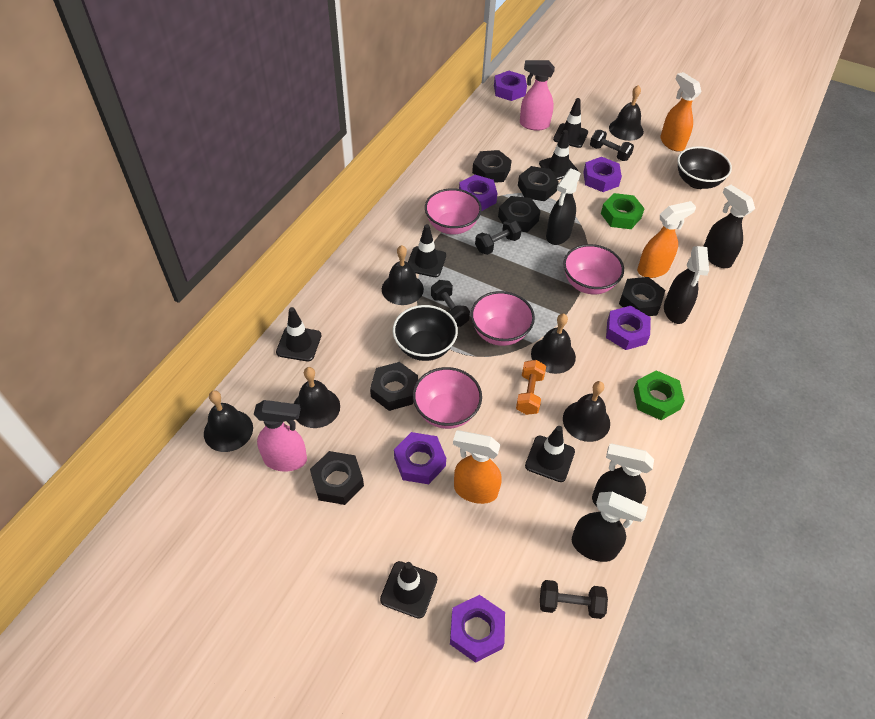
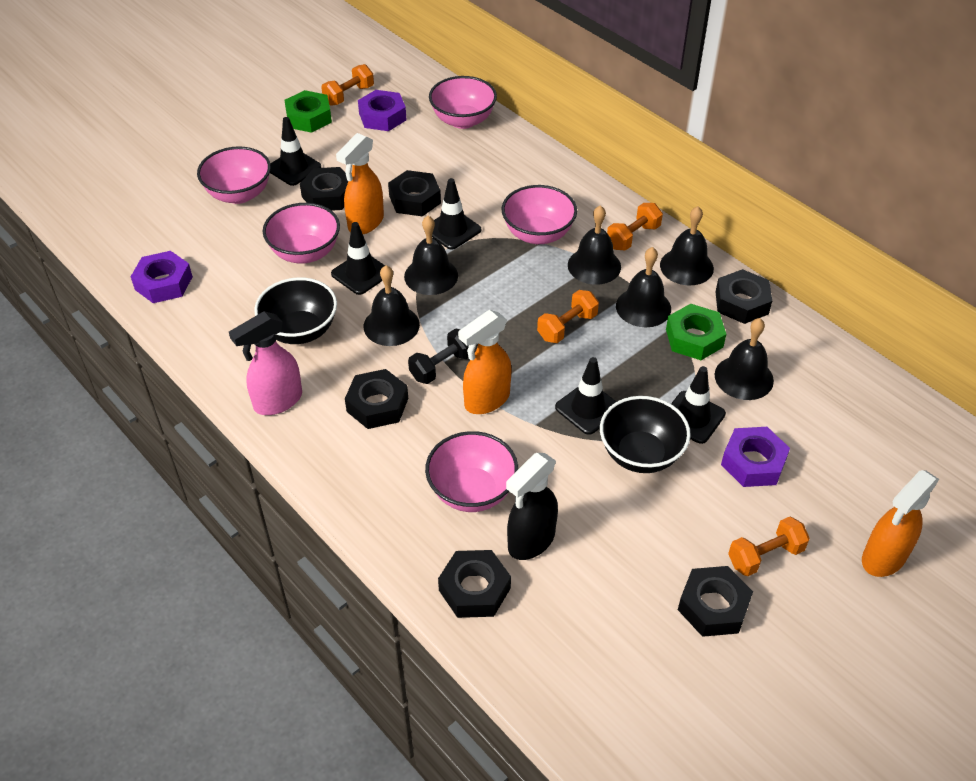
black dumbbell: 4 -> 1
black spray bottle: 5 -> 1
black traffic cone: 6 -> 5
orange dumbbell: 1 -> 4
pink bowl: 4 -> 5
pink spray bottle: 2 -> 1
purple nut: 6 -> 3

